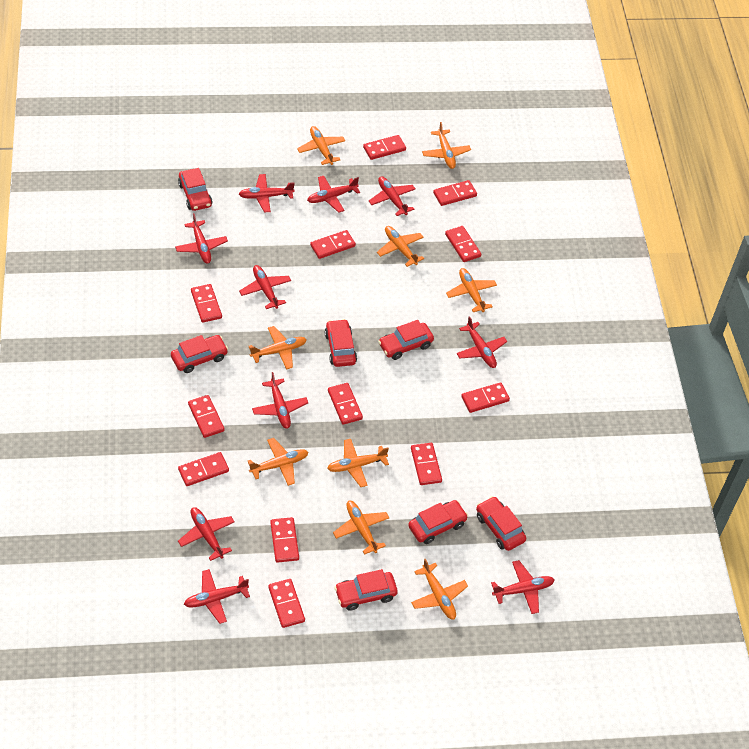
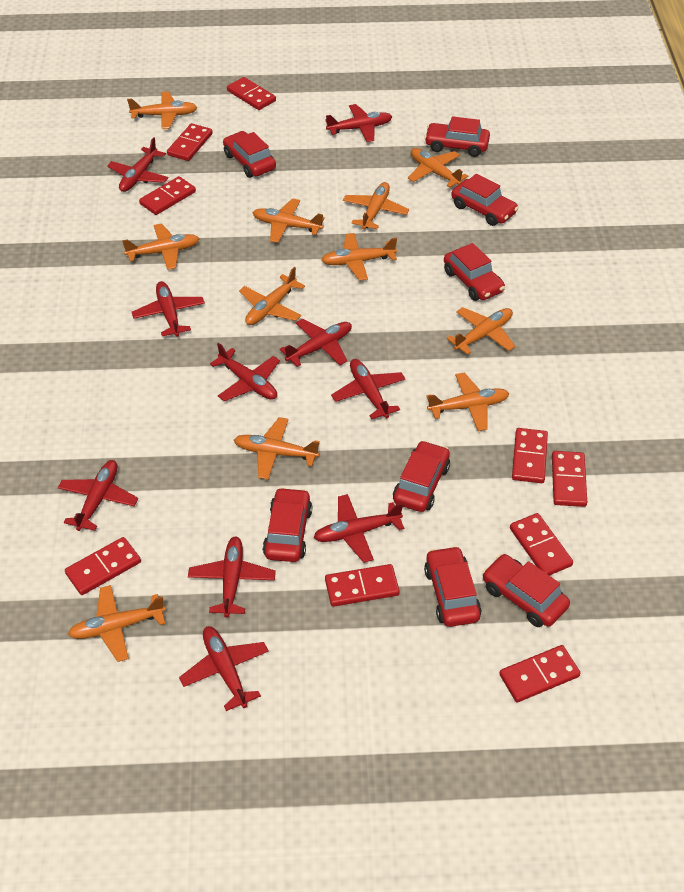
orange plane: 9 -> 11
red car: 7 -> 8
red domino: 12 -> 9

